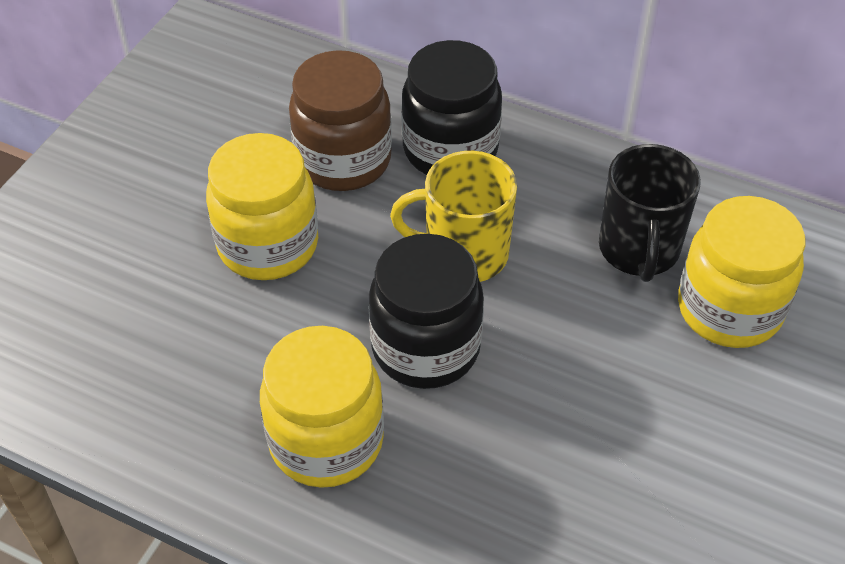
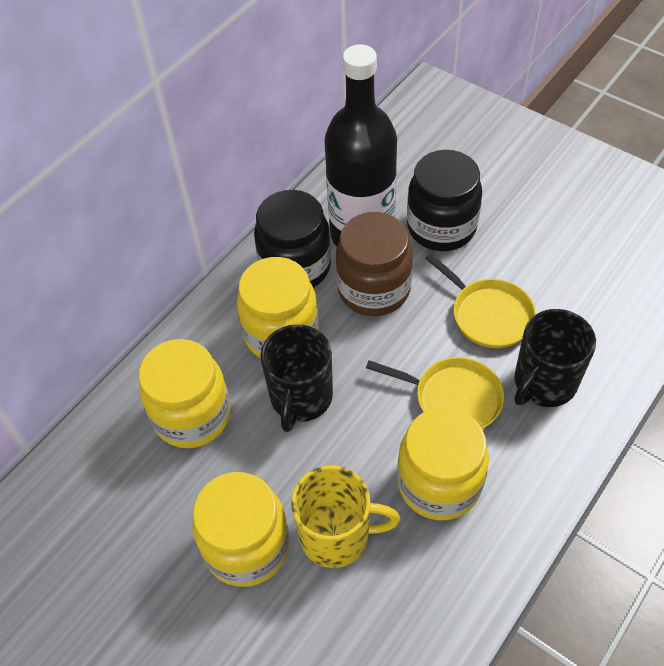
black bottle: 0 -> 1
black mug: 1 -> 2
yellow jar: 3 -> 4
yellow pan: 0 -> 2

